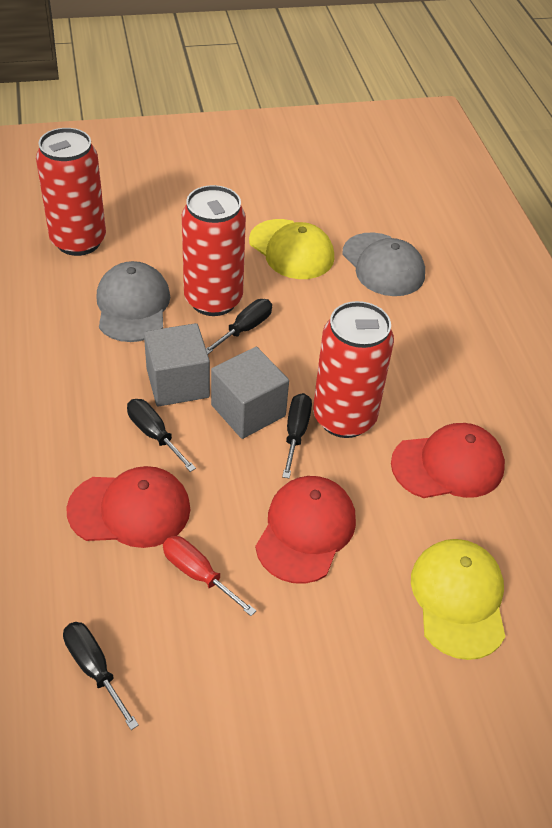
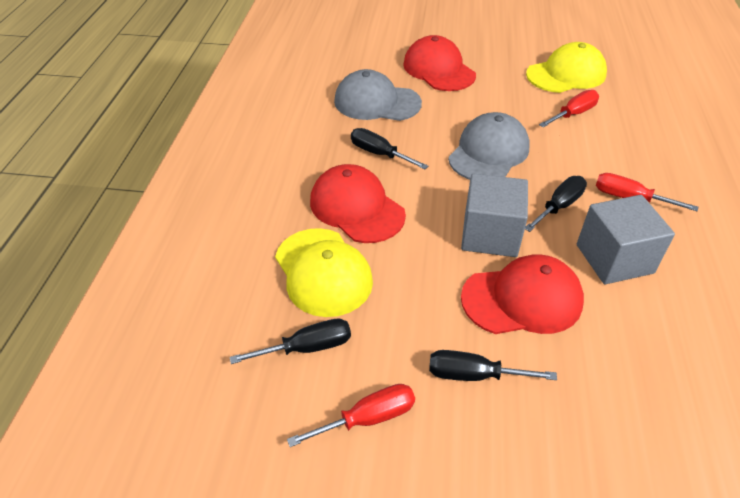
red can: 3 -> 0
red screwdriver: 1 -> 3

